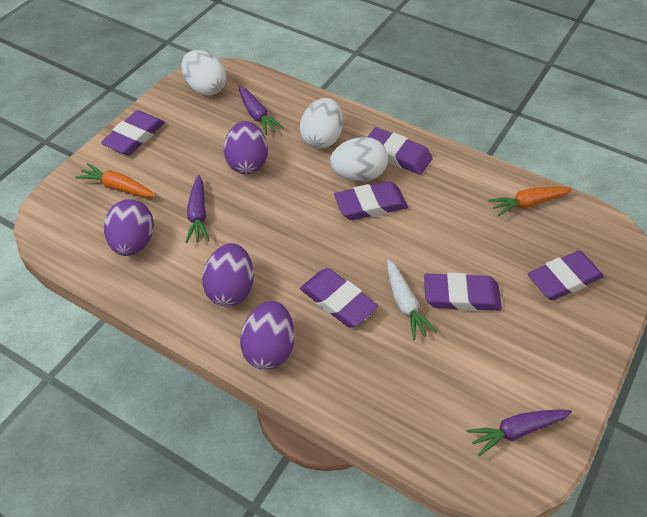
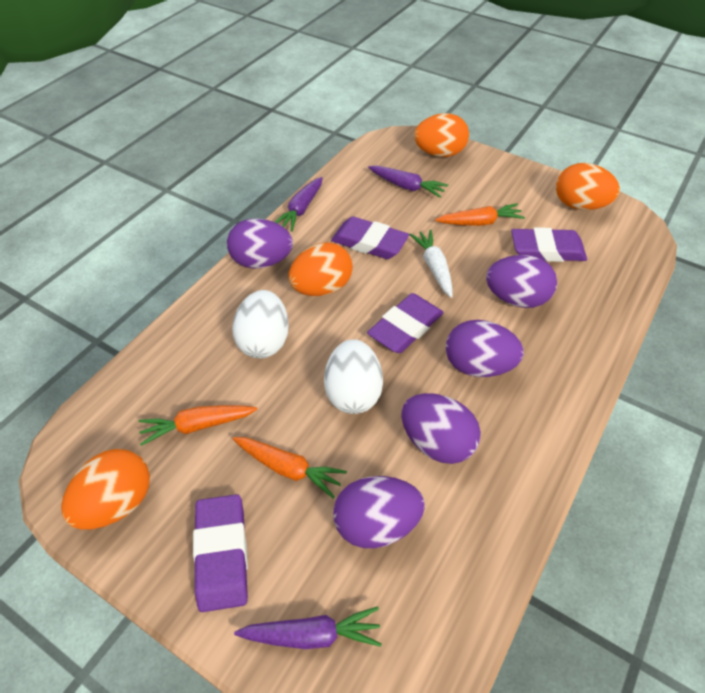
orange carrot: 2 -> 3
orange egg: 0 -> 4
purple egg: 4 -> 5
purple eraser: 6 -> 4
white egg: 3 -> 2

